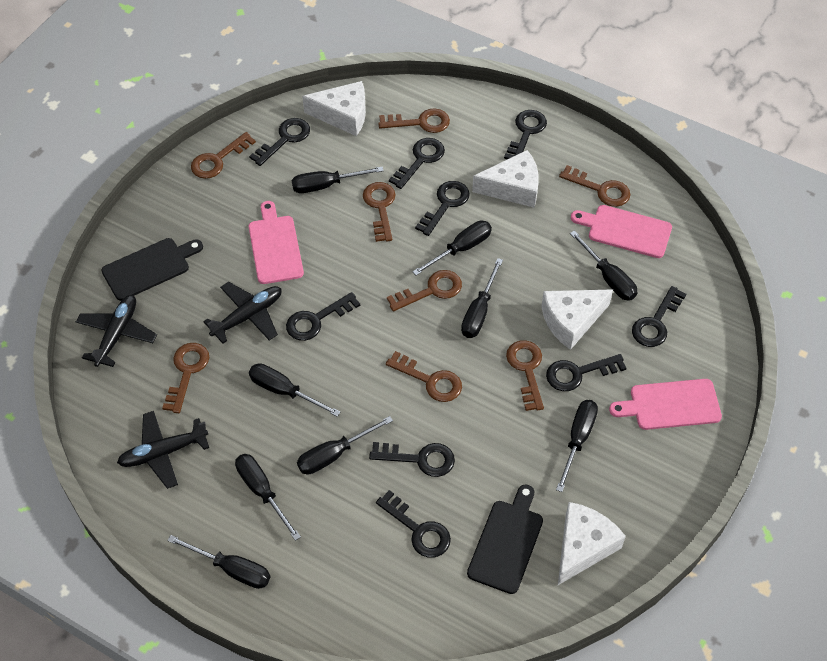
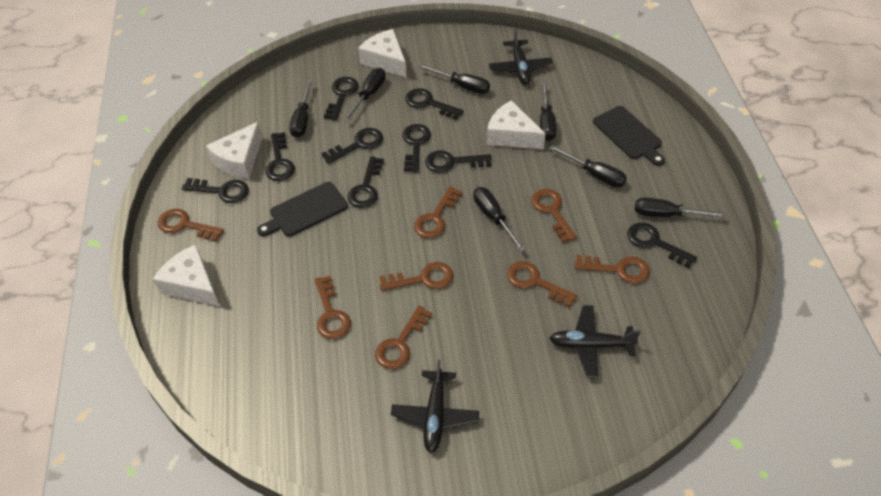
black screwdriver: 9 -> 7
pink cutting board: 3 -> 0

